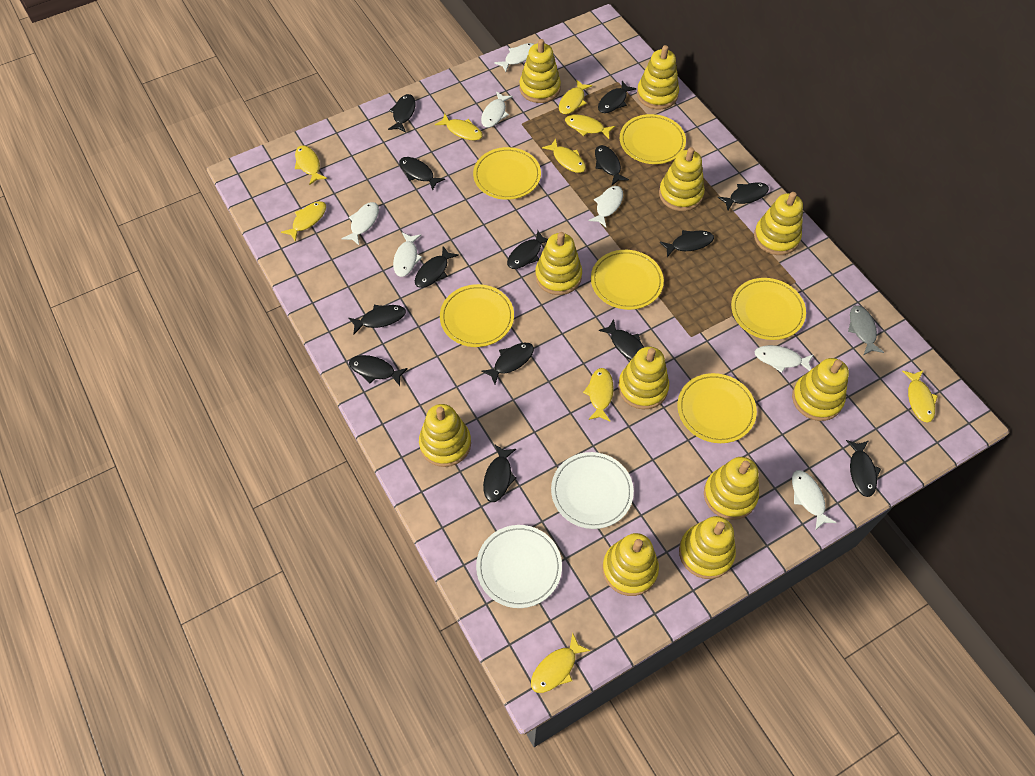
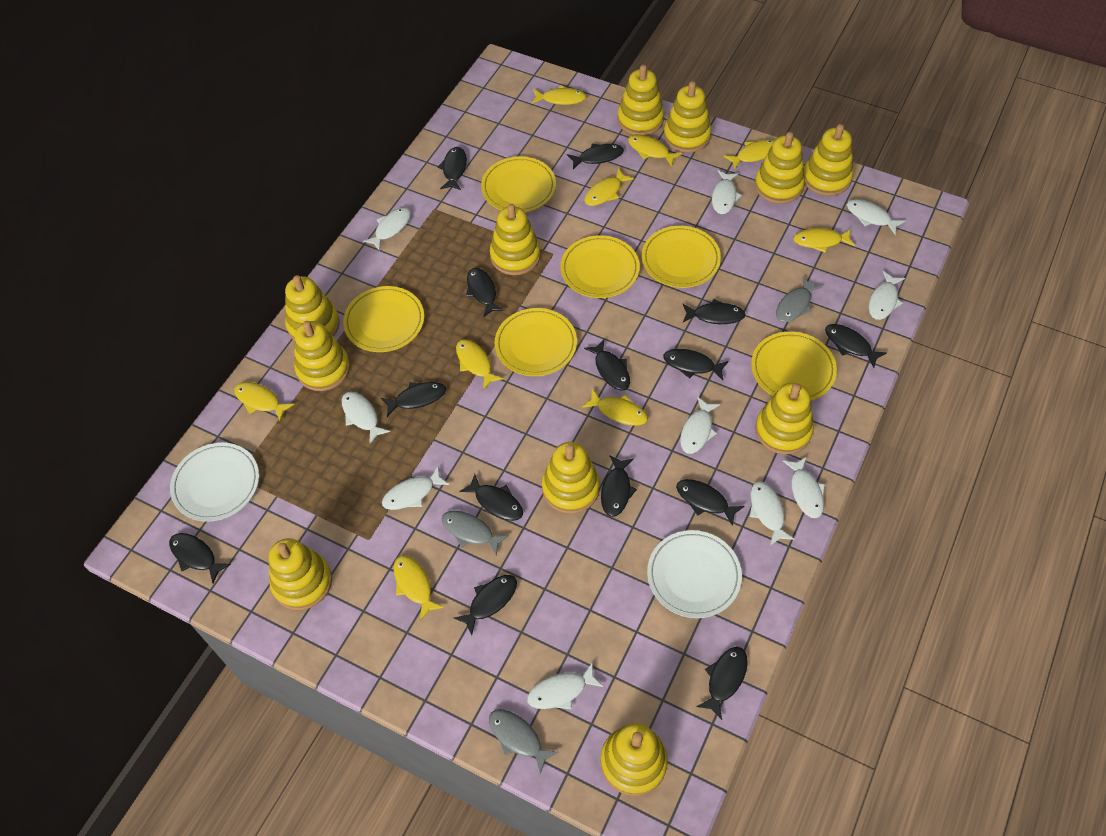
grey fish: 1 -> 3
white fish: 7 -> 10

